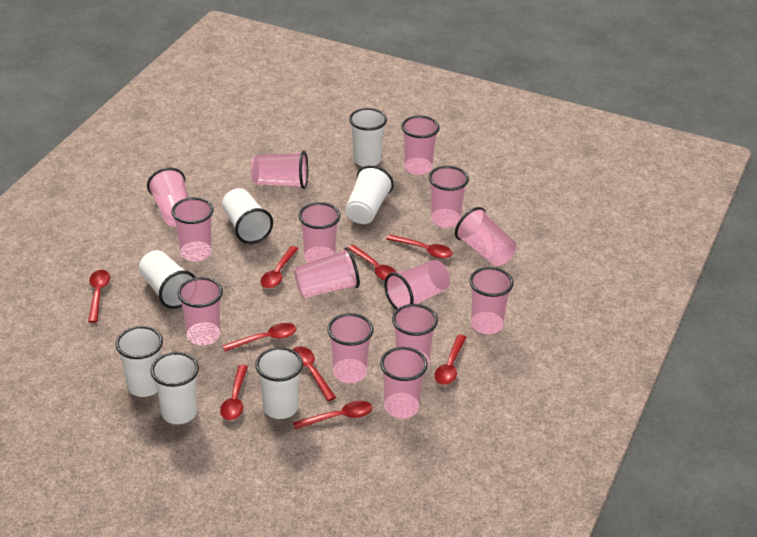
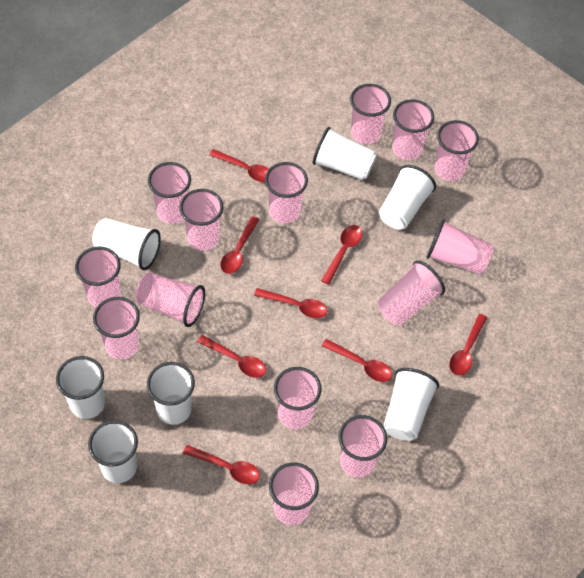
red spoon: 9 -> 8

